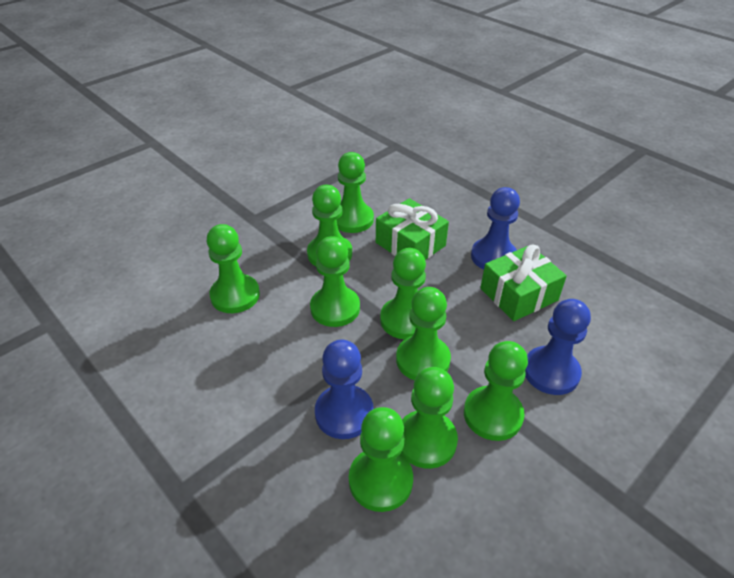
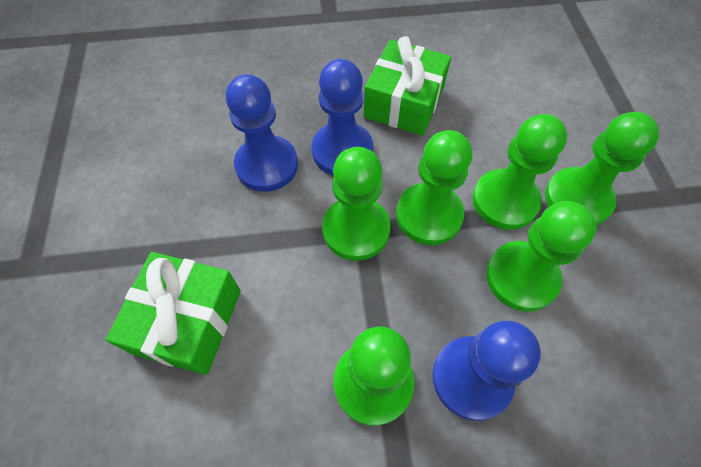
green pawn: 9 -> 6

